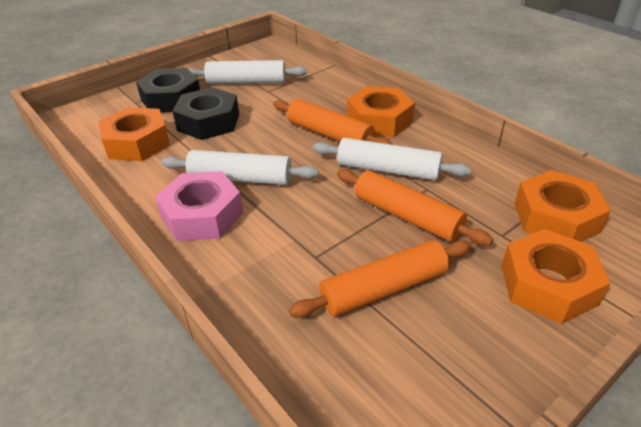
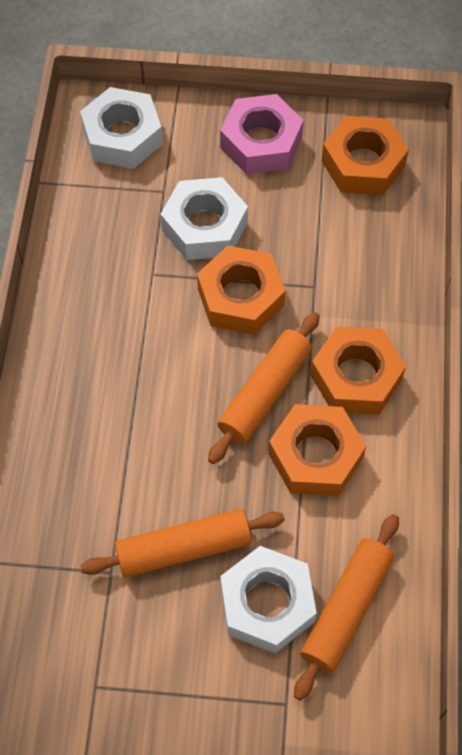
black nut: 2 -> 0
white nut: 0 -> 3
white rolling pin: 3 -> 0

